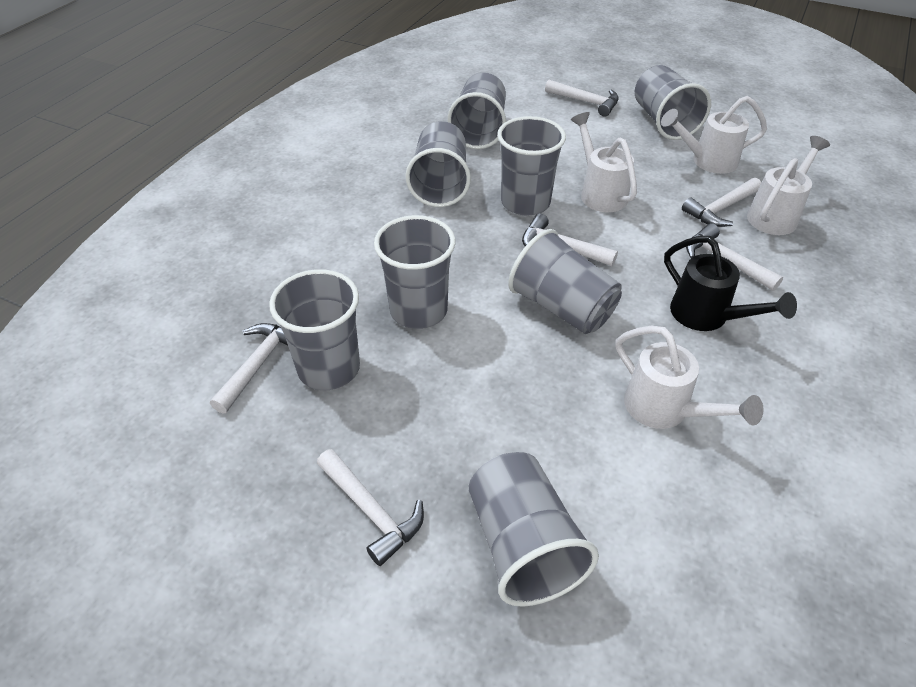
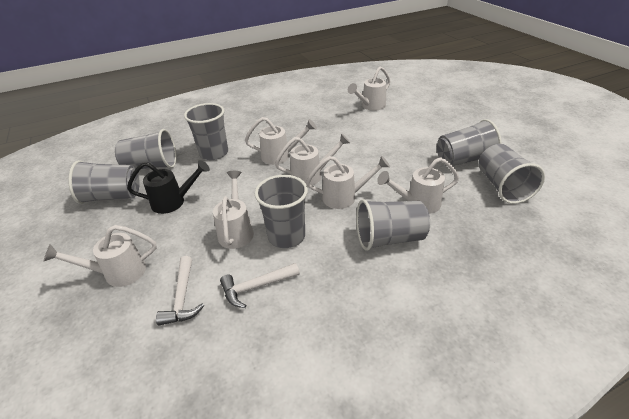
grey cup: 8 -> 7
white hammer: 6 -> 2
white watering can: 4 -> 7

